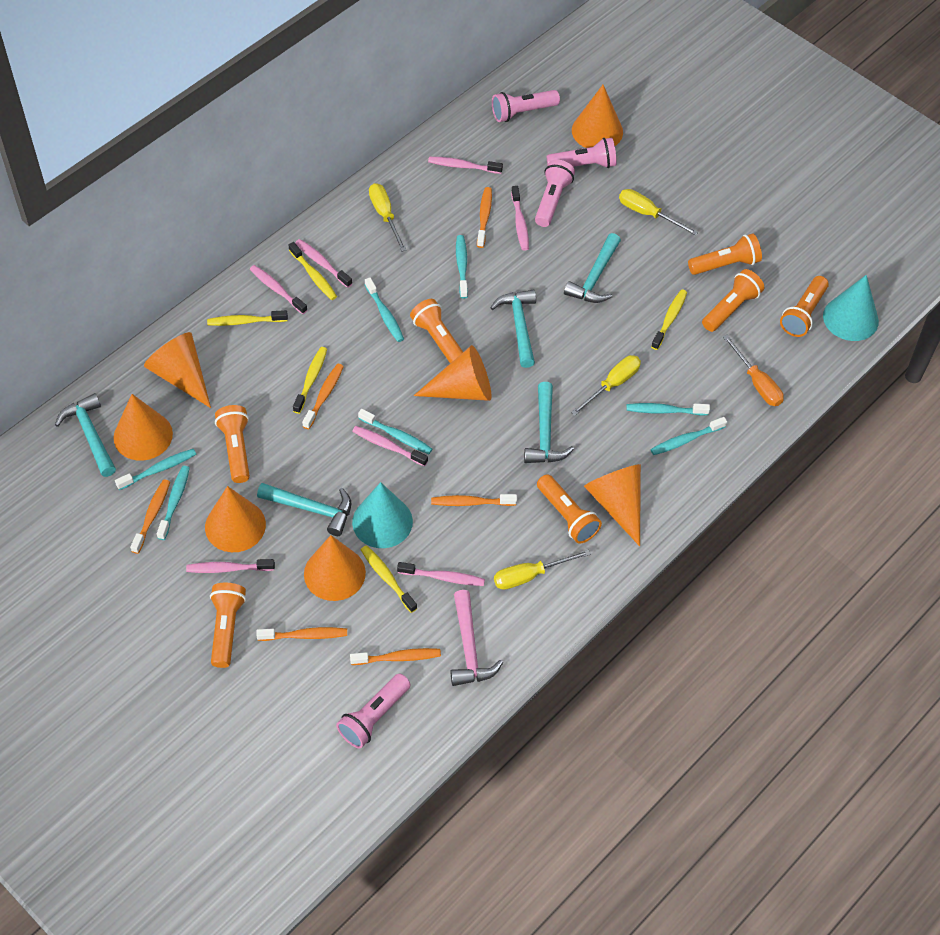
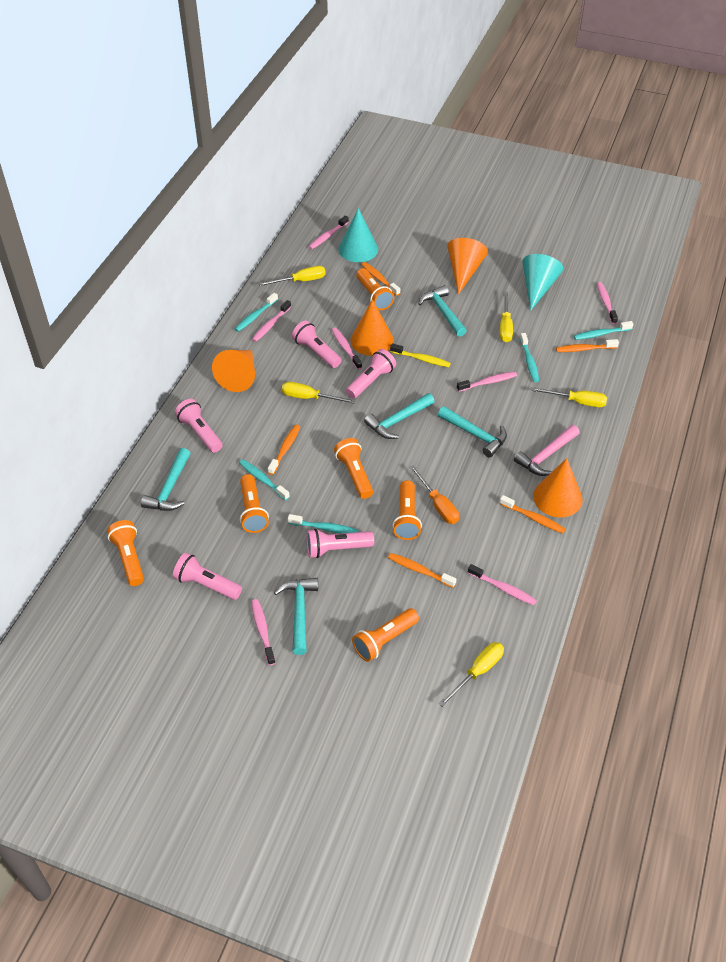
orange cone: 7 -> 4
orange flashlight: 7 -> 6
orange toothbrush: 6 -> 5
pink flashlight: 4 -> 5
turquoise toothbrush: 7 -> 5
yellow screwdriver: 4 -> 5
yellow toothbrush: 5 -> 1

